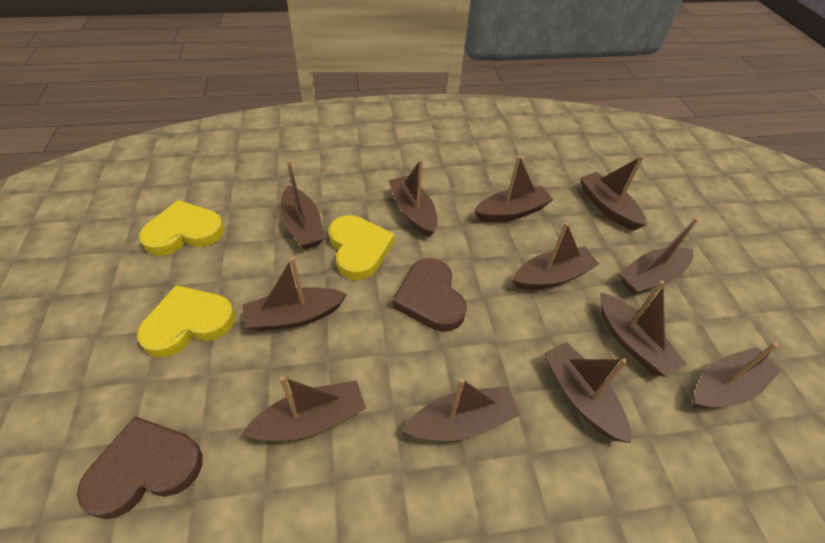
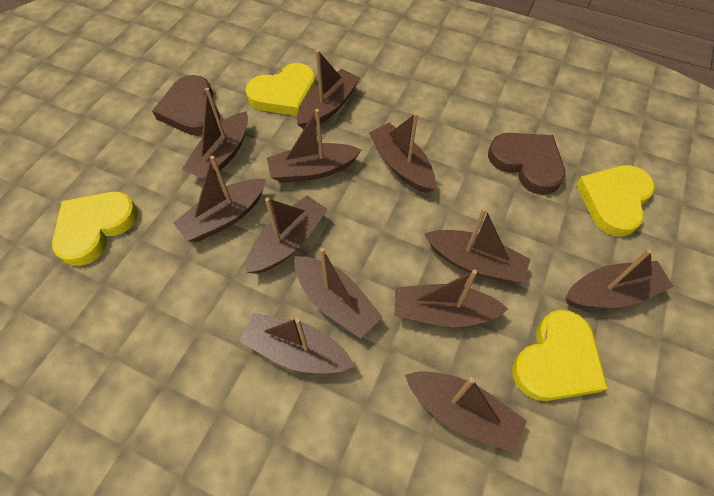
yellow heart: 3 -> 4

